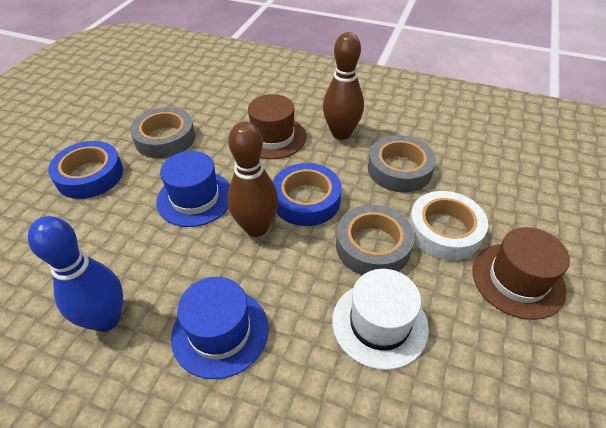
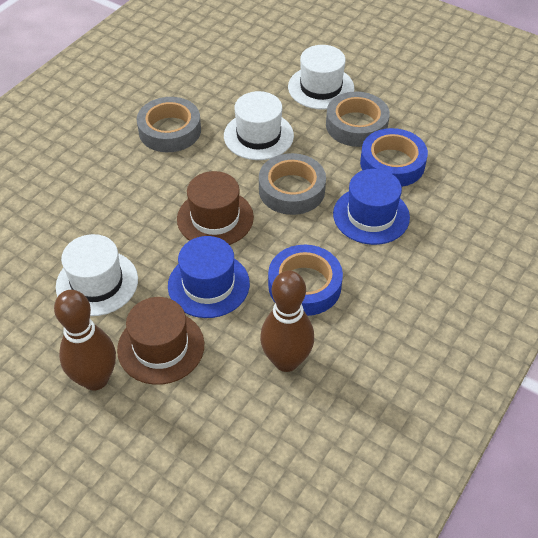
blue bowling pin: 1 -> 0
white hat: 1 -> 3
white tape: 1 -> 0

